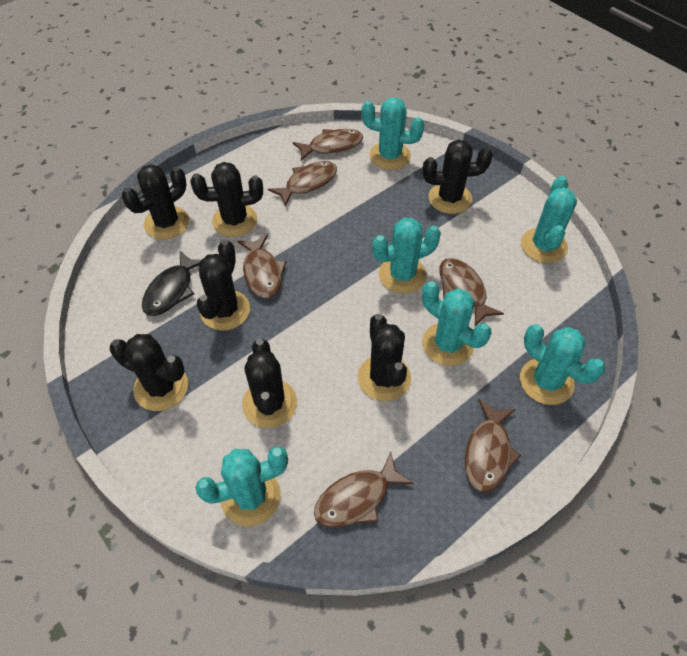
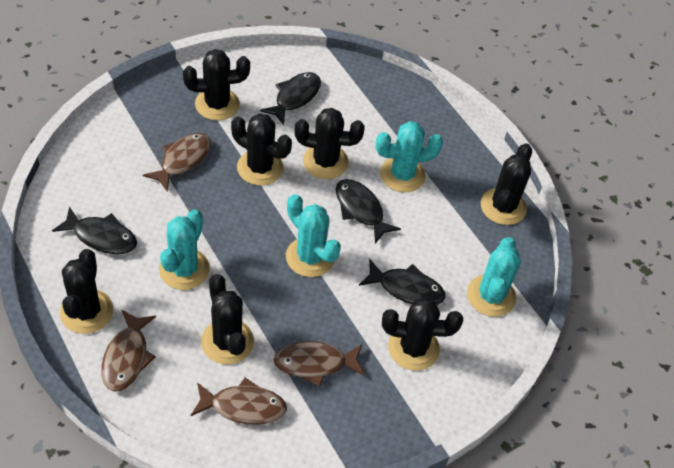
black fish: 1 -> 4
brown fish: 6 -> 4
turquoise cactus: 6 -> 4

